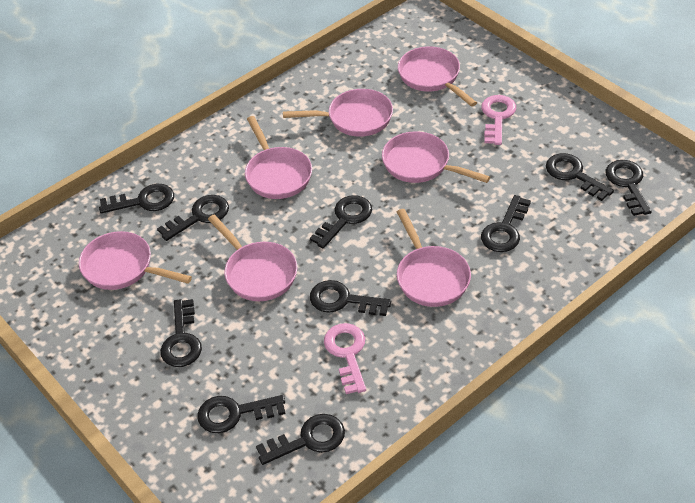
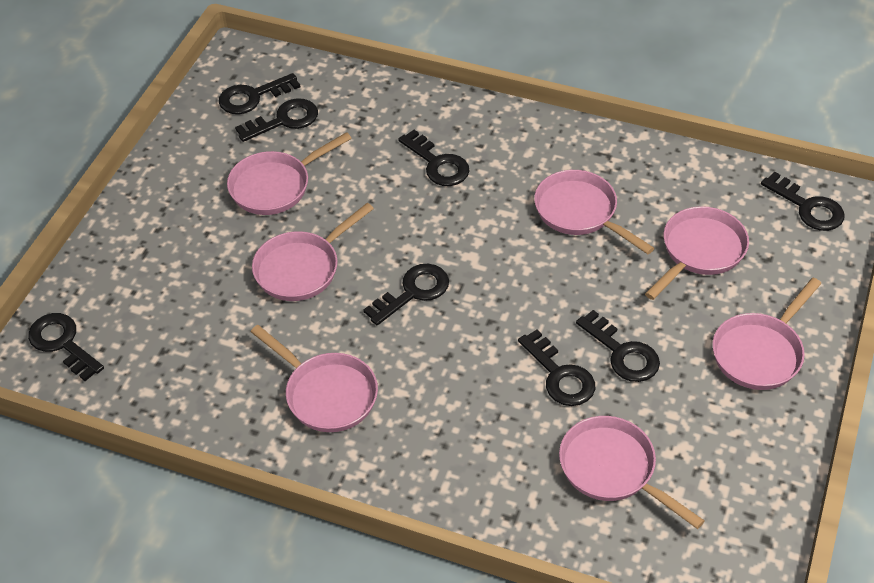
black key: 10 -> 8
pink key: 2 -> 0

